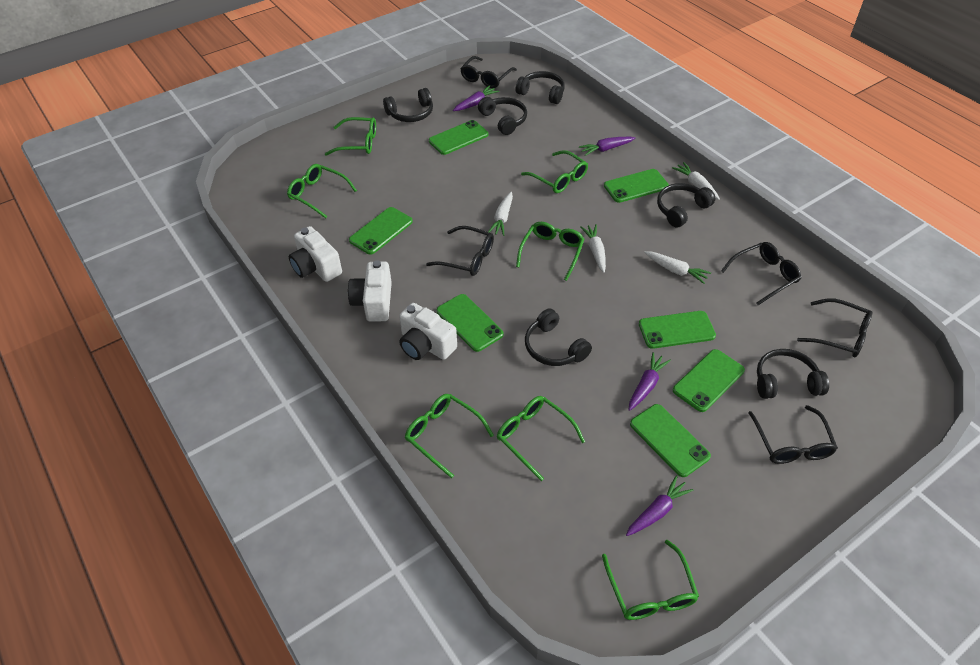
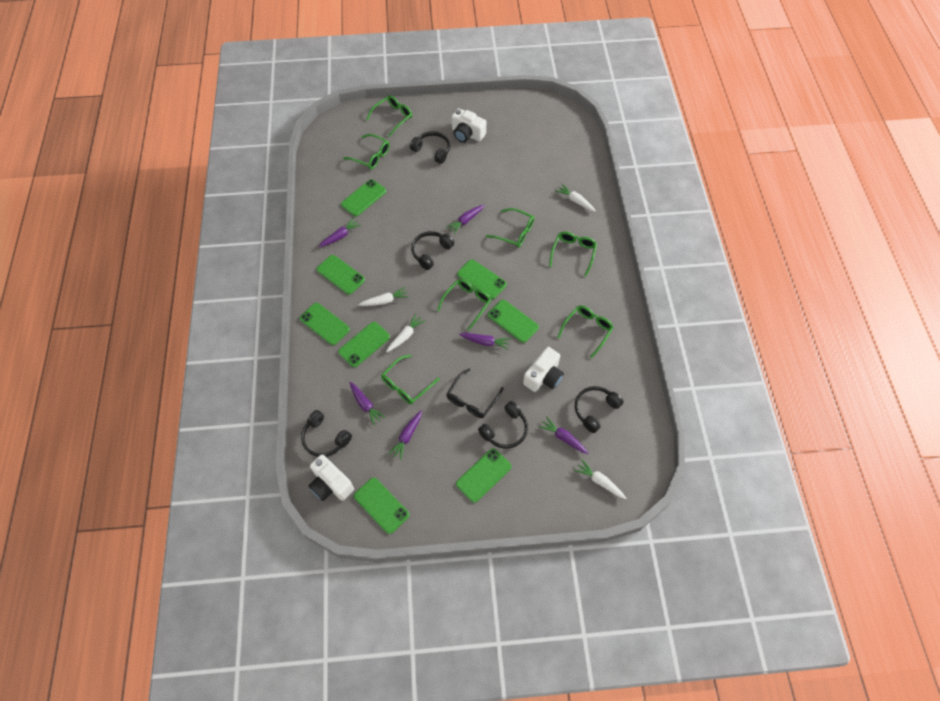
black glasses: 5 -> 1
black headphones: 6 -> 5
green phone: 7 -> 8
purple carrot: 4 -> 6

